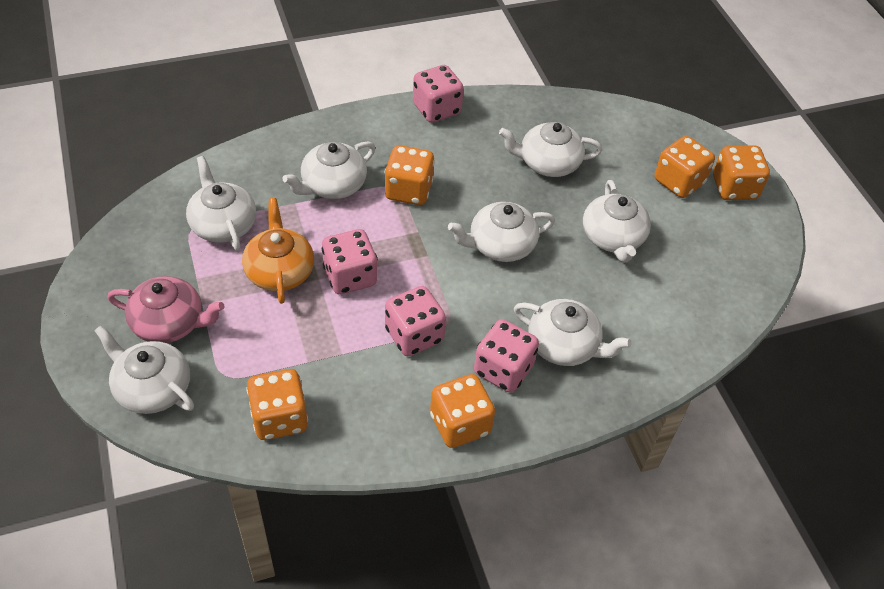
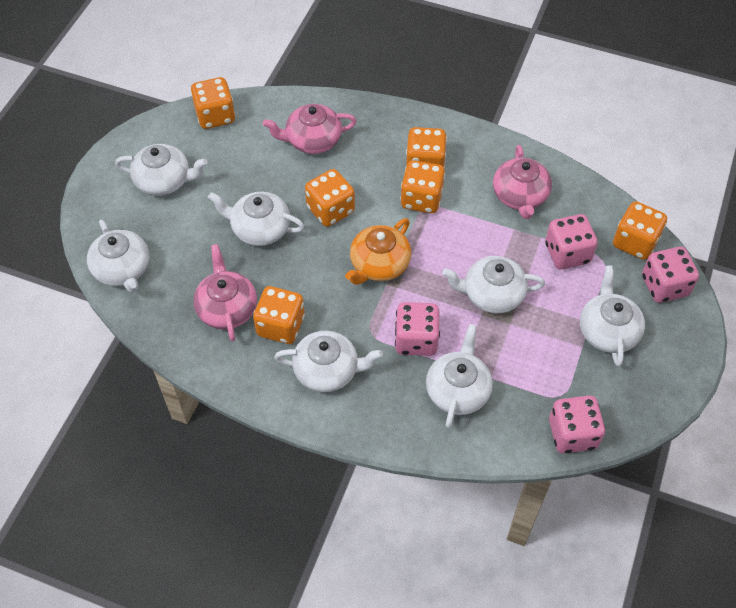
orange dice: 5 -> 6
pink teapot: 1 -> 3

